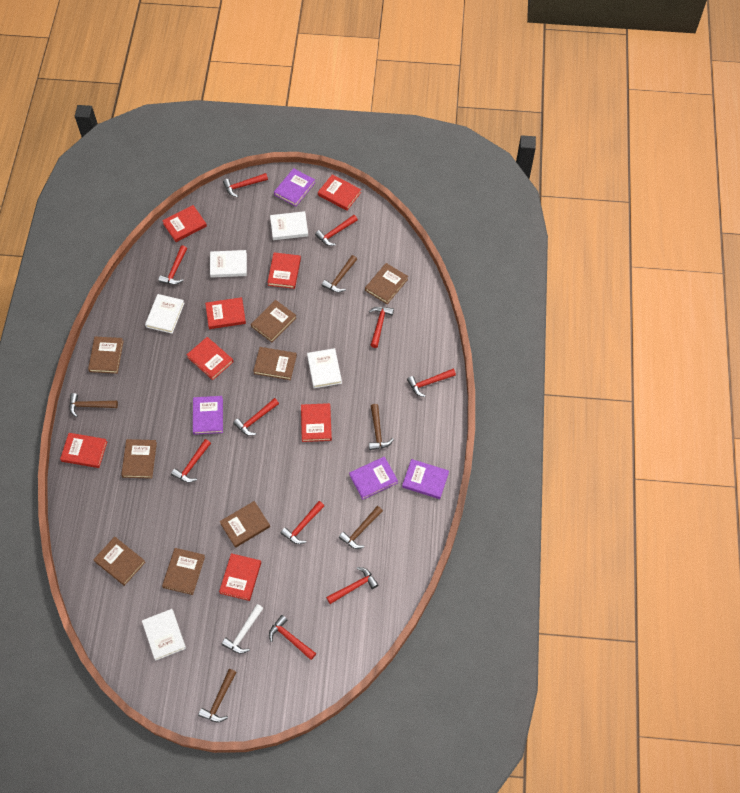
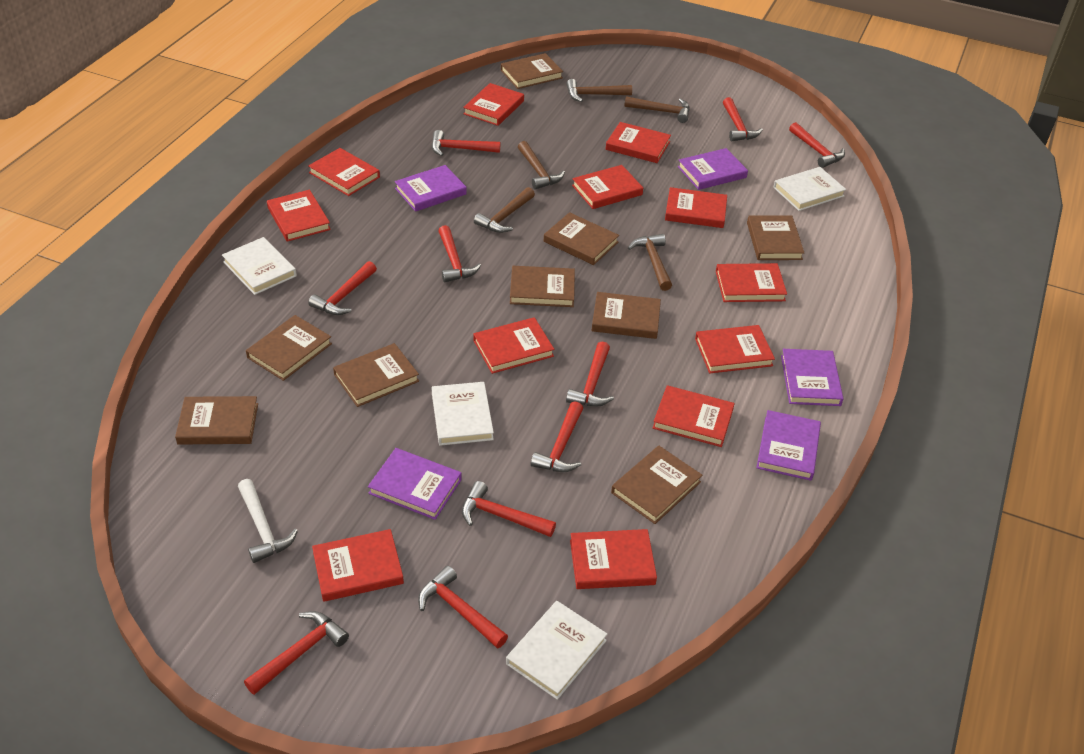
brown book: 8 -> 9
purple book: 4 -> 5
red book: 8 -> 12
white book: 5 -> 4

